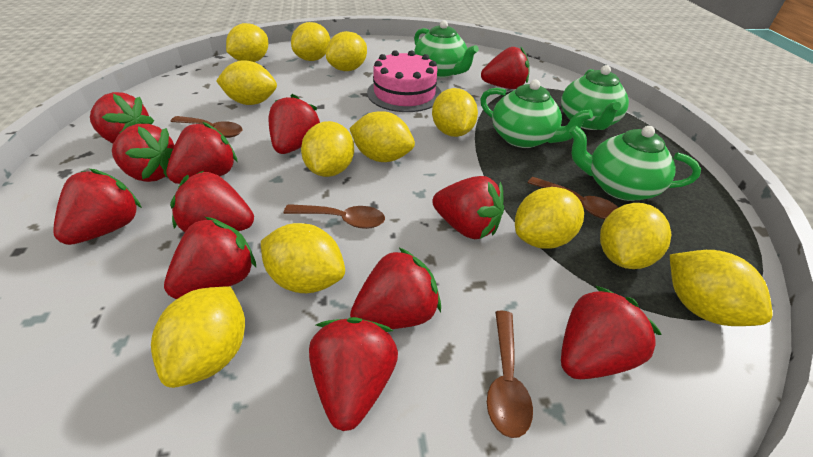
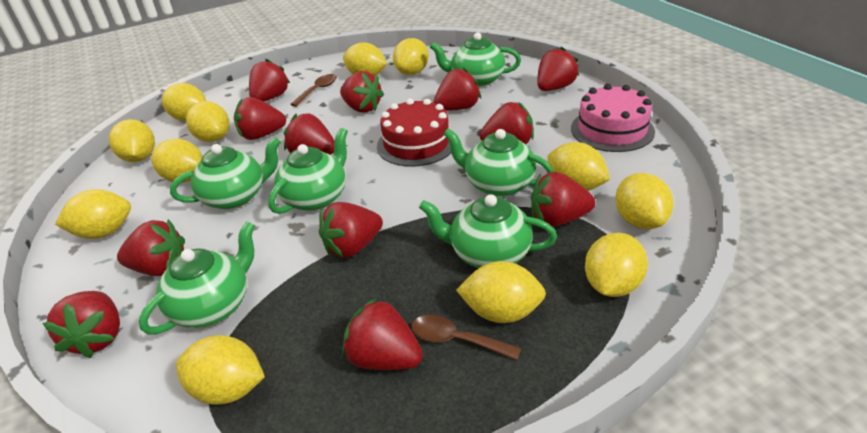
brown spoon: 4 -> 2
green teapot: 4 -> 6
red cake: 0 -> 1

